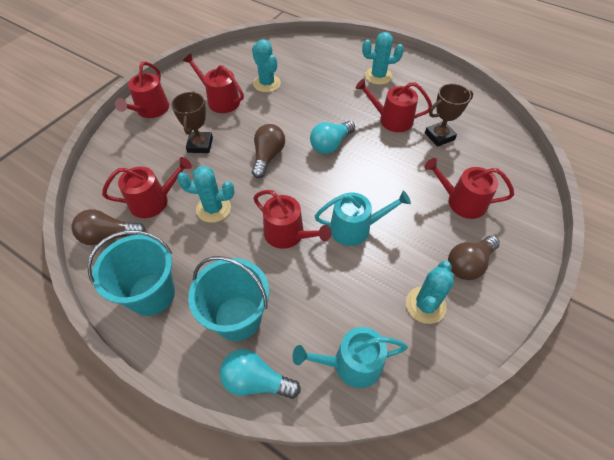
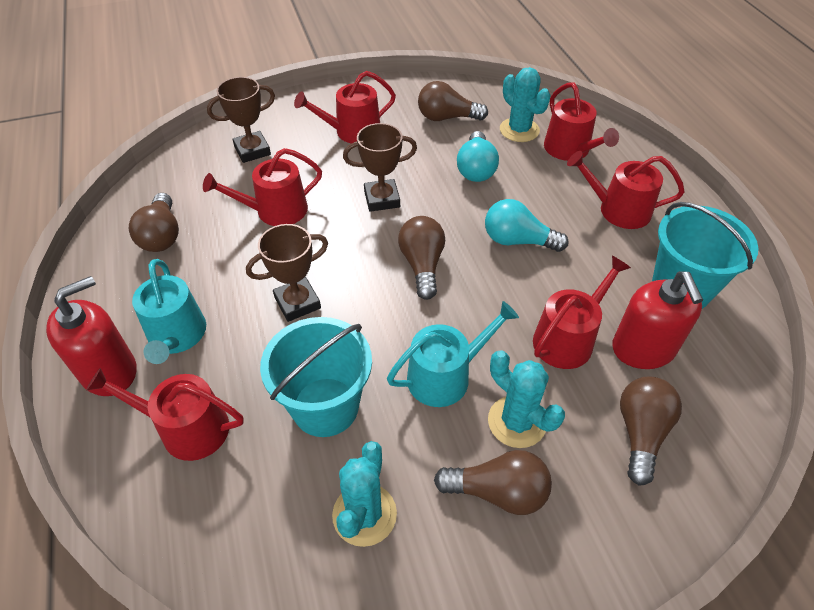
brown light bulb: 3 -> 5
brown trophy: 2 -> 3
red soap dispenser: 0 -> 2
turquoise cactus: 4 -> 3

